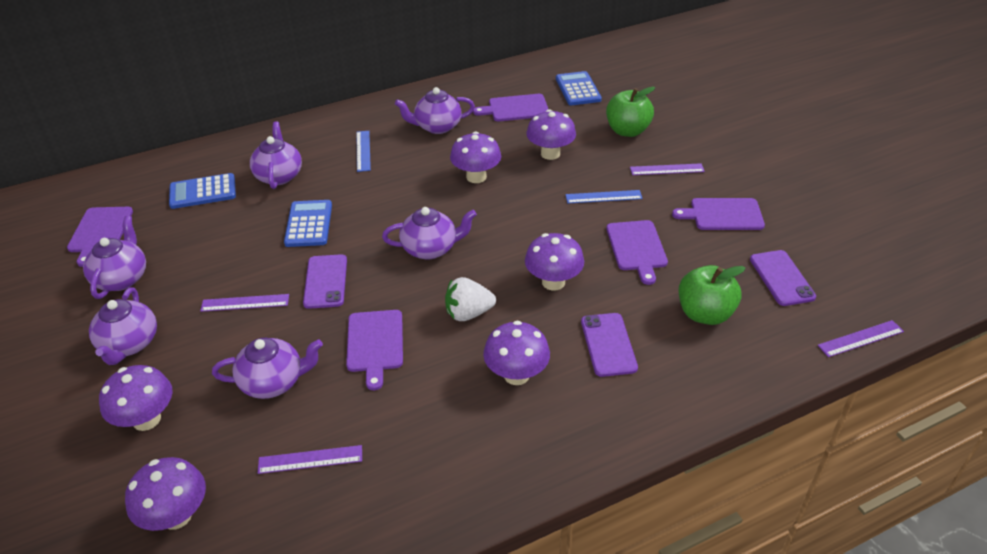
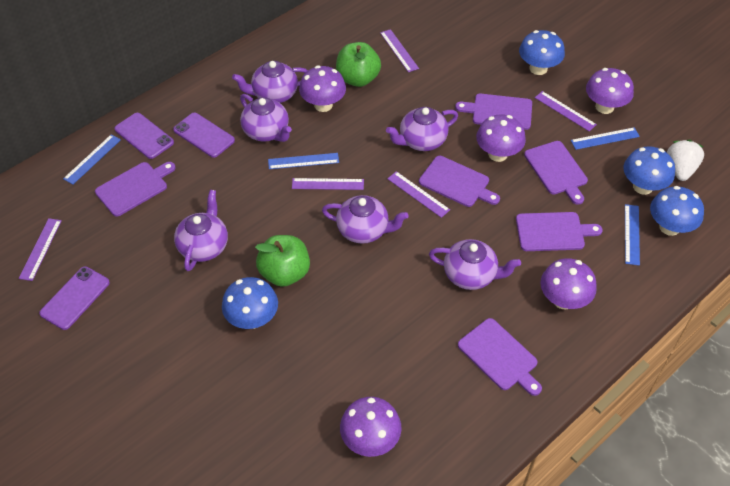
blue calculator: 3 -> 0
blue mushroom: 0 -> 4
blue ruler: 2 -> 4
purple cutting board: 5 -> 6
purple mushroom: 6 -> 5
purple ruler: 4 -> 5

